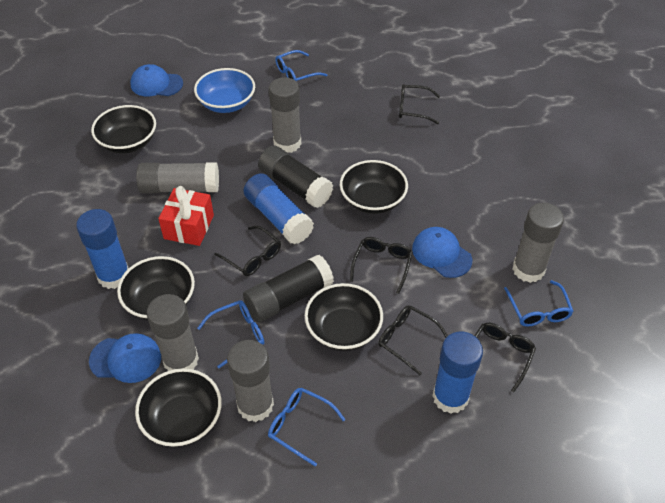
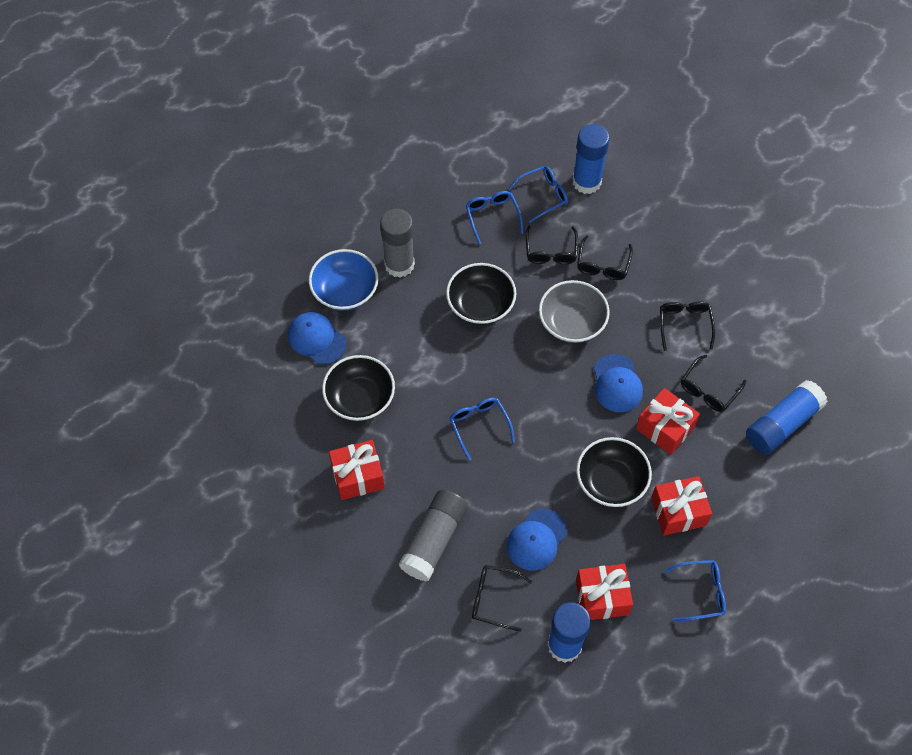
black bowl: 5 -> 3
black glue stick: 2 -> 0
grey bowl: 0 -> 1
grey glue stick: 5 -> 2
red gift: 1 -> 4

